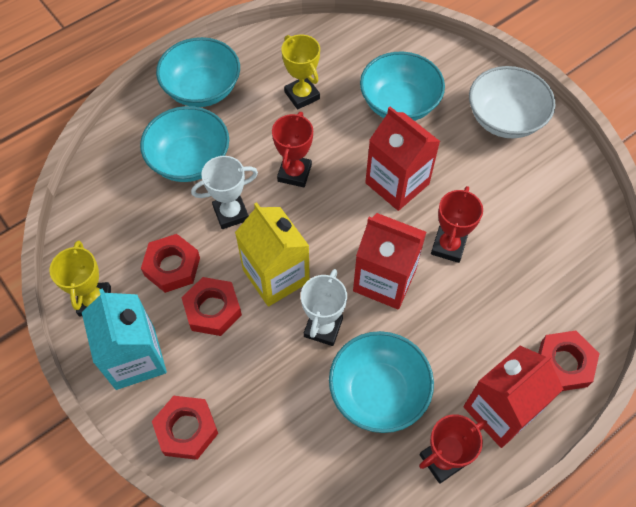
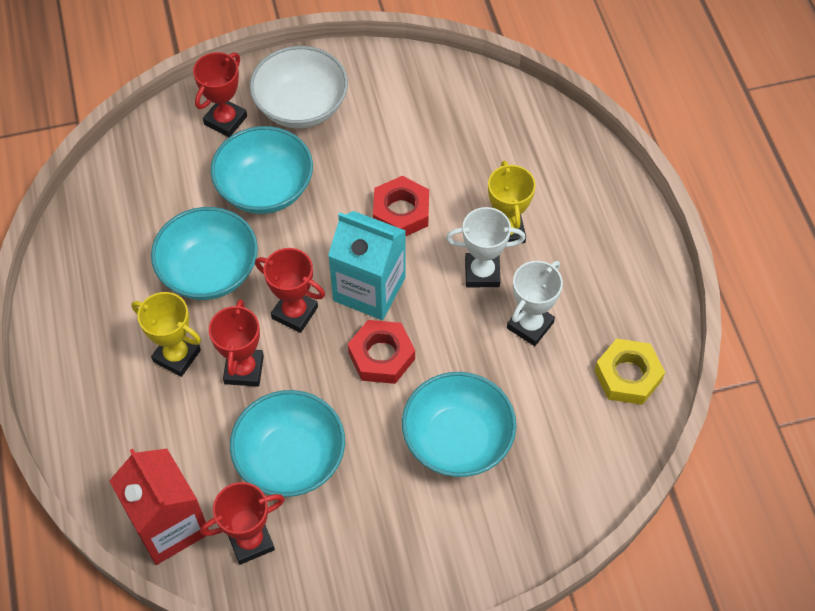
red carton: 3 -> 1
red nut: 4 -> 2
red trophy: 3 -> 4
yellow carton: 1 -> 0
yellow nut: 0 -> 1

